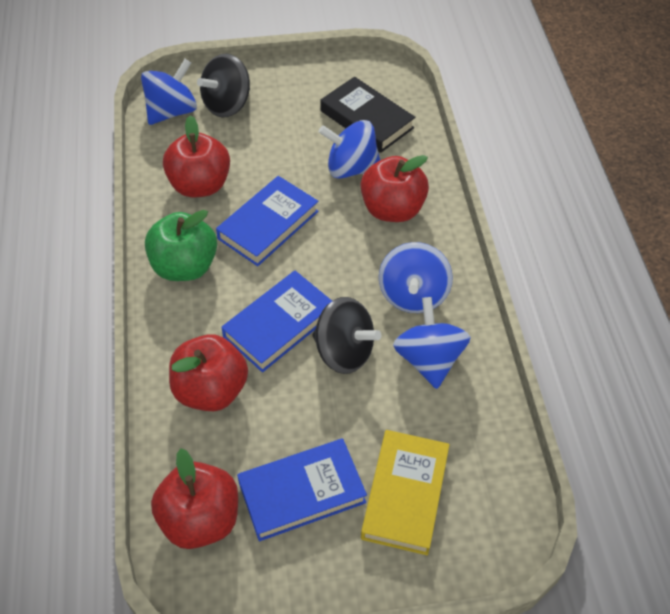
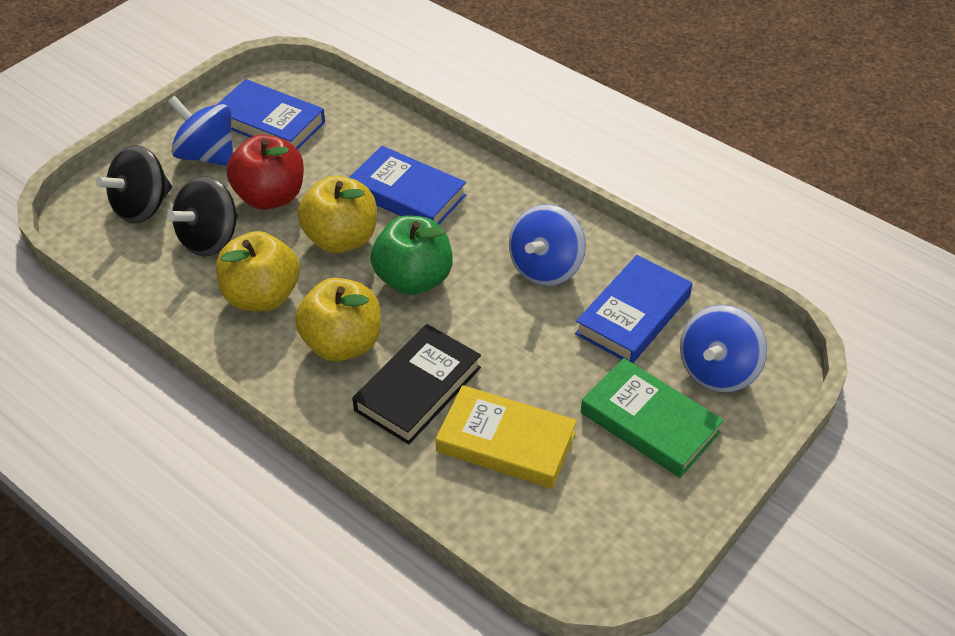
blue spinning top: 4 -> 3
green book: 0 -> 1
red apple: 4 -> 1
yellow apple: 0 -> 3

